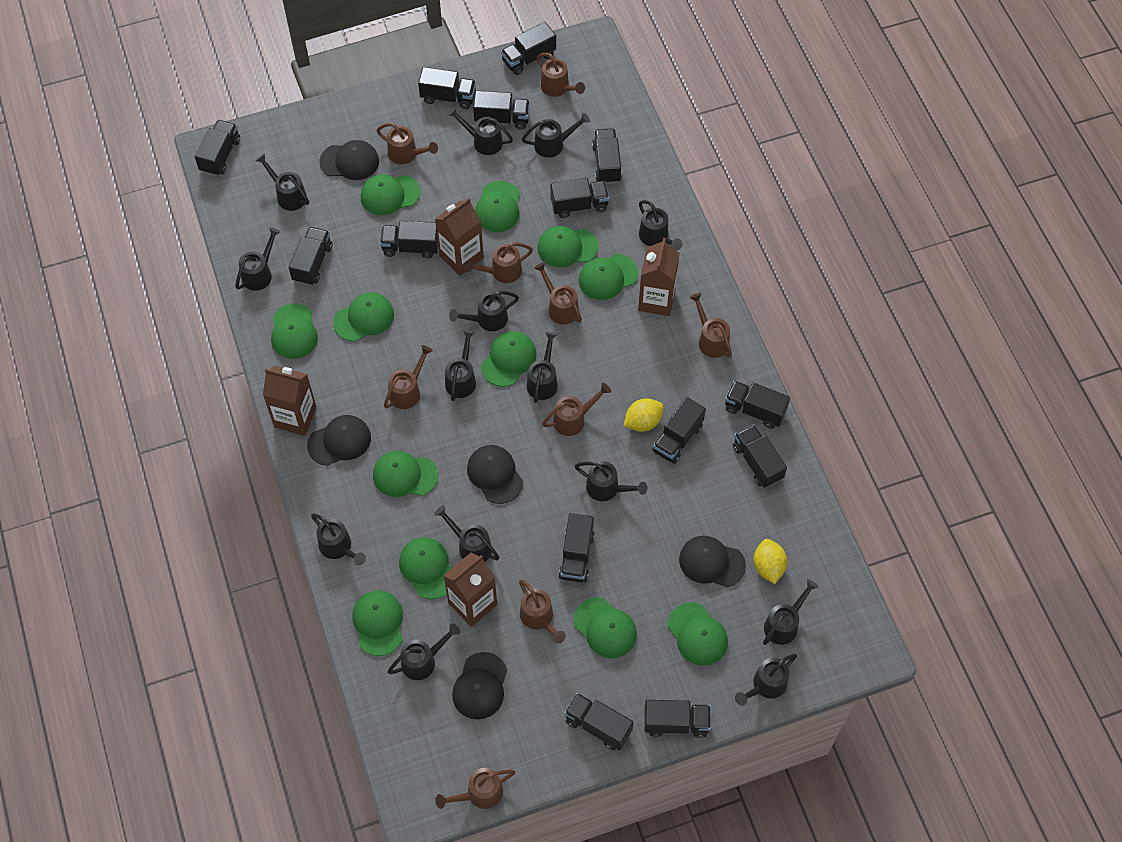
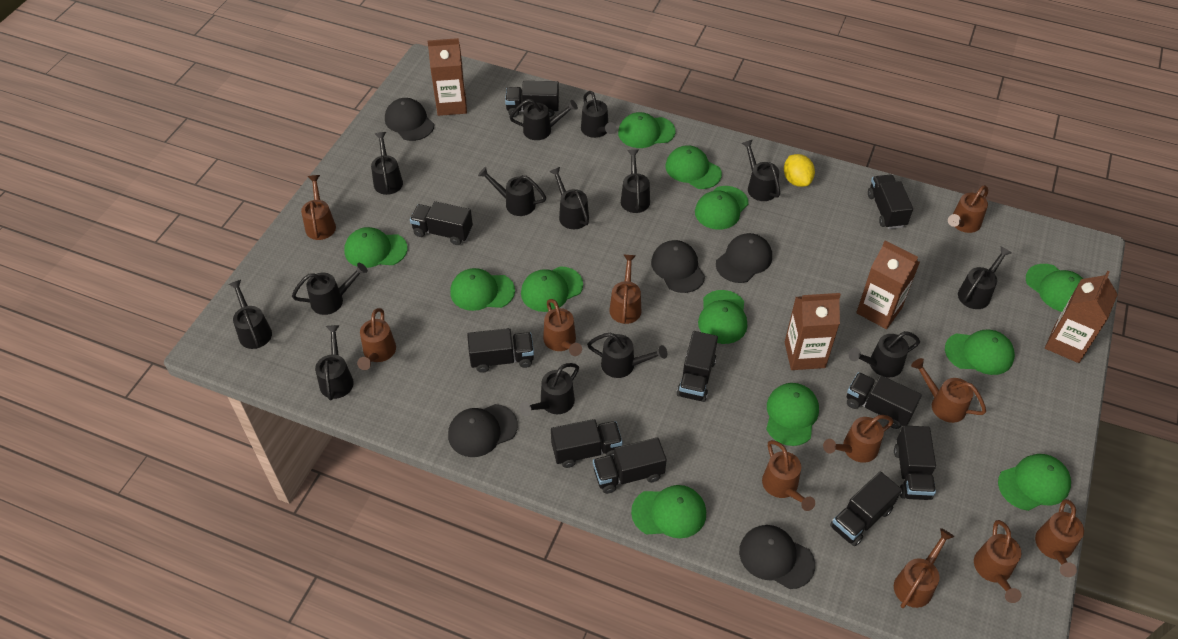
black truck: 14 -> 10
brown watering can: 9 -> 11
yellow lemon: 2 -> 1

